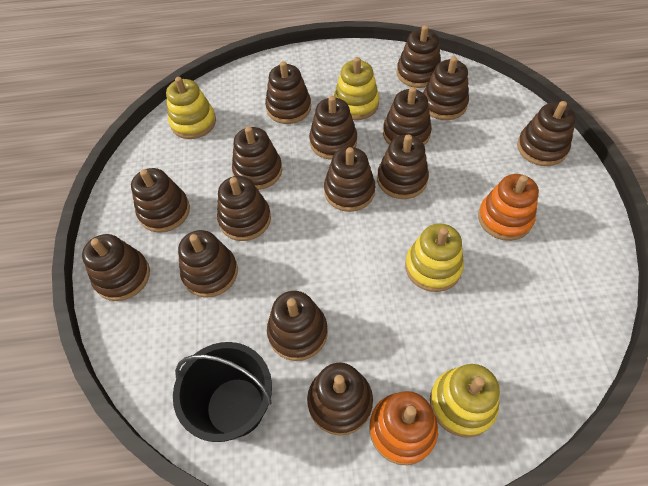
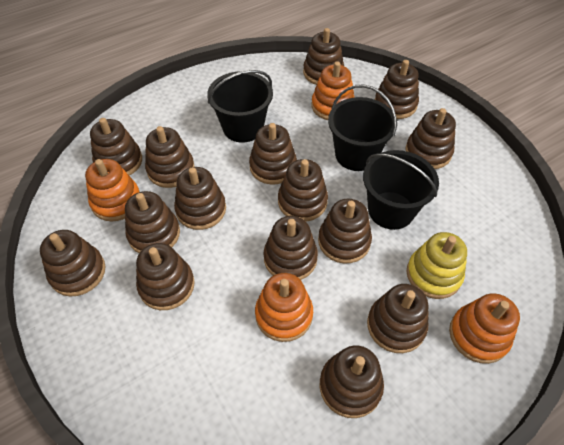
black bucket: 1 -> 3
orange stacking toy: 2 -> 4
yellow stacking toy: 4 -> 1

